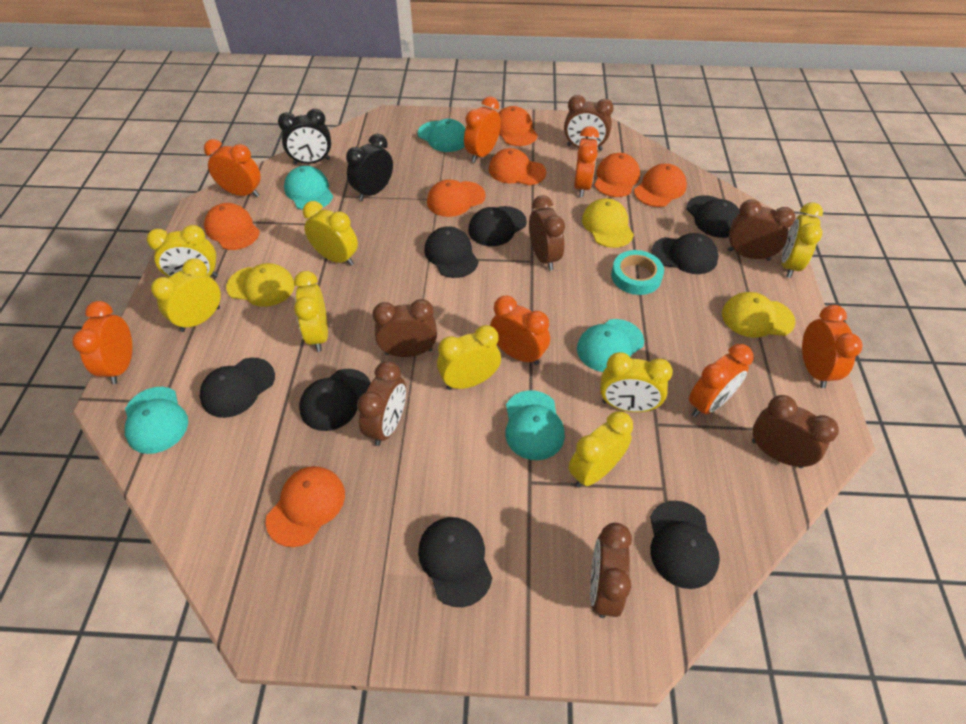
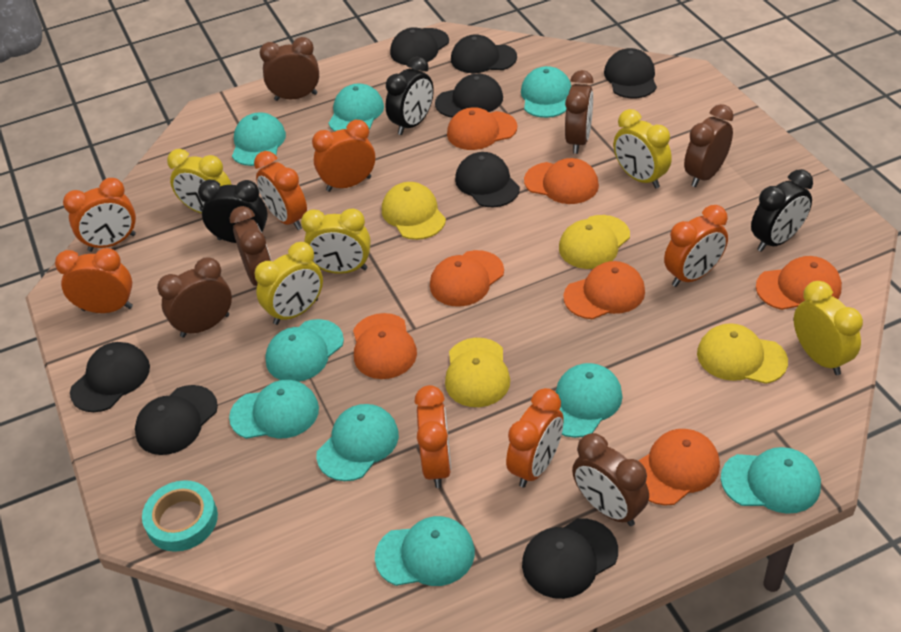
black clock: 2 -> 3
brown clock: 7 -> 6
turquoise cap: 5 -> 9
yellow cap: 3 -> 4
yellow clock: 8 -> 5

